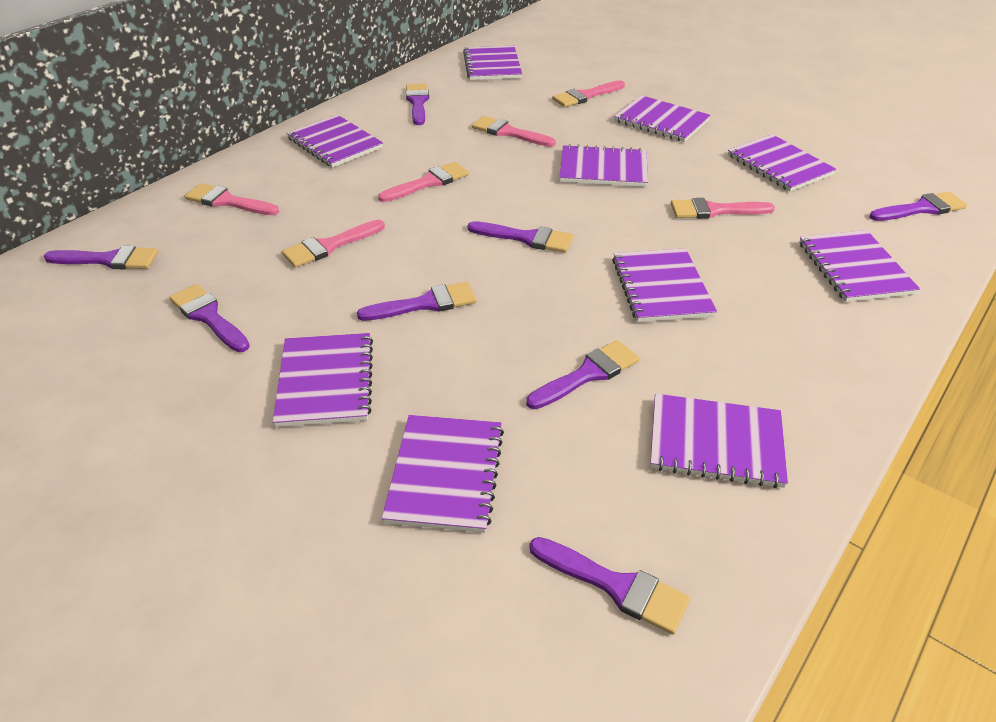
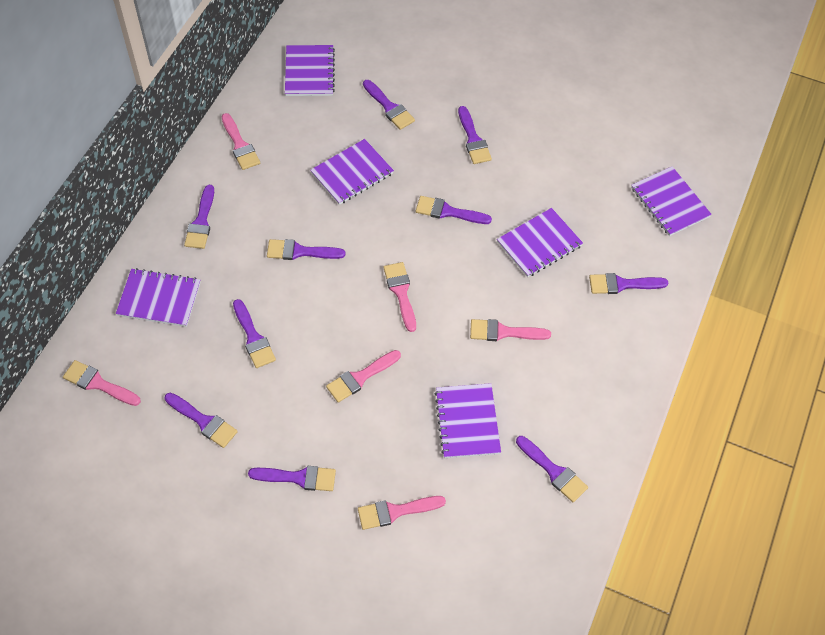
purple brush: 8 -> 10
purple notebook: 10 -> 6

